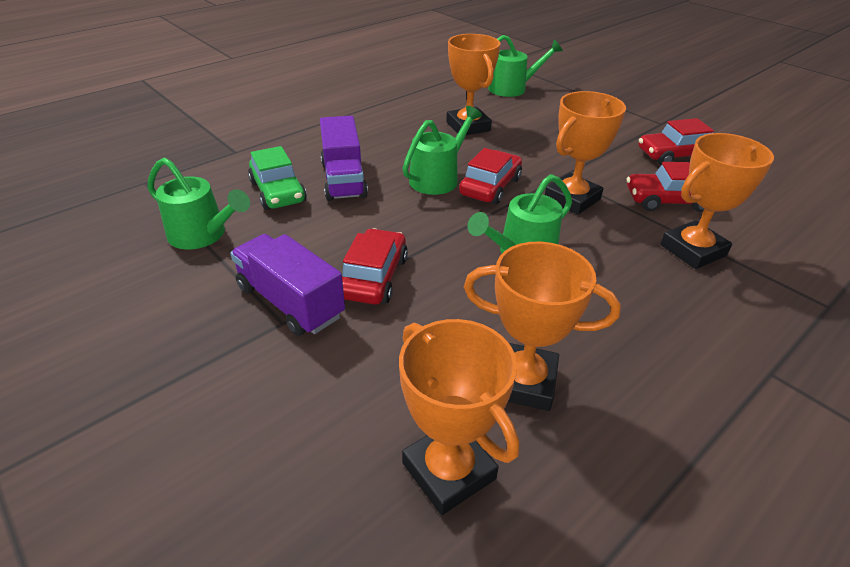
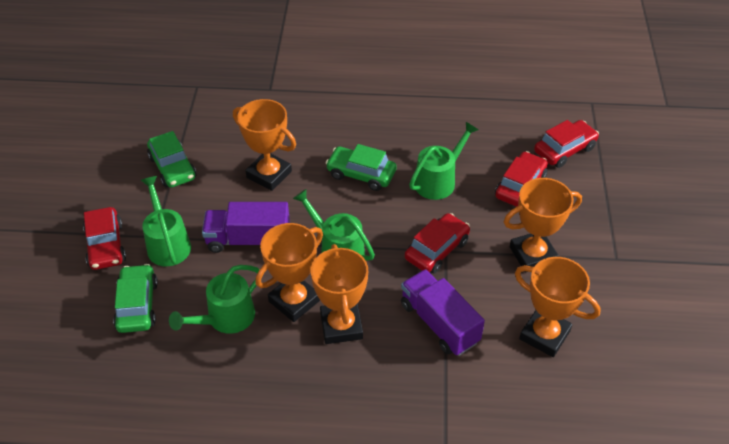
green car: 1 -> 3

